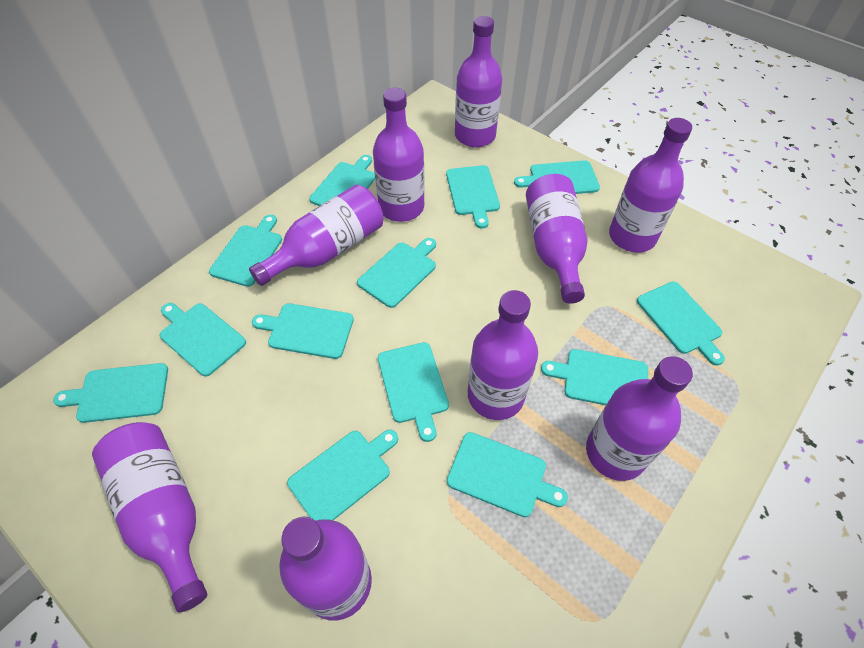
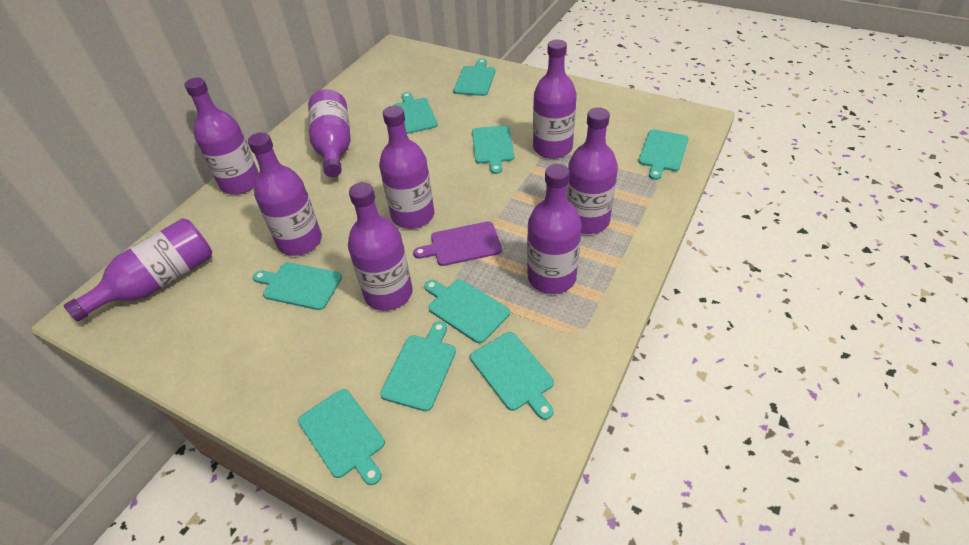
purple cutting board: 0 -> 1
turquoise cutting board: 13 -> 9

